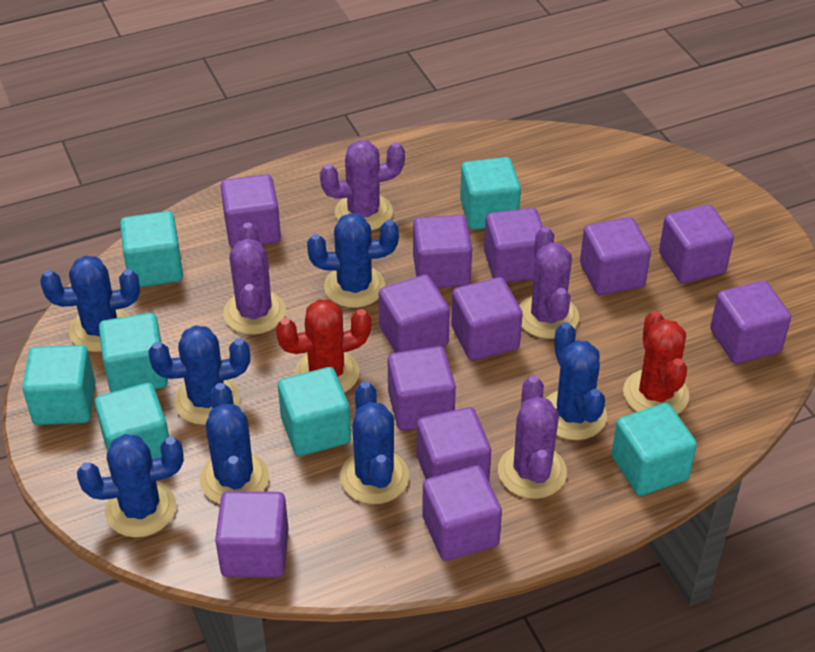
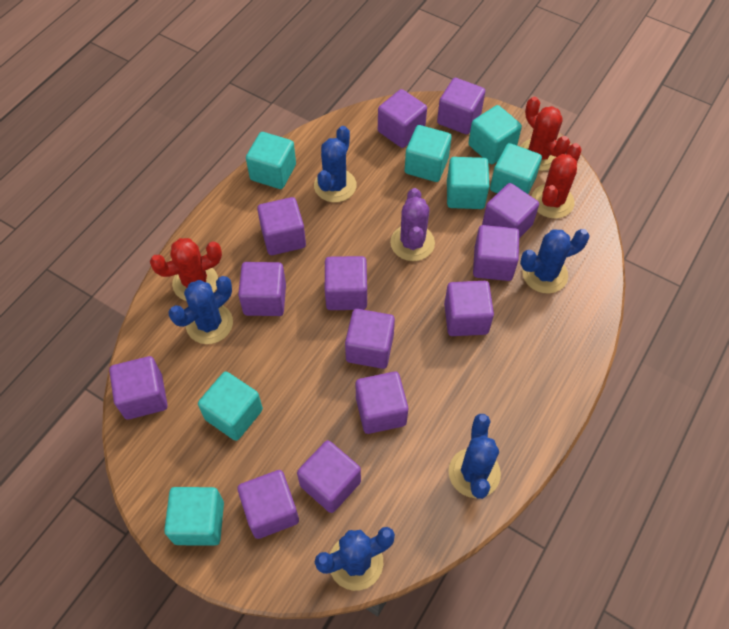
blue cactus: 7 -> 5
purple cactus: 4 -> 1
purple cube: 12 -> 13
red cactus: 2 -> 3

